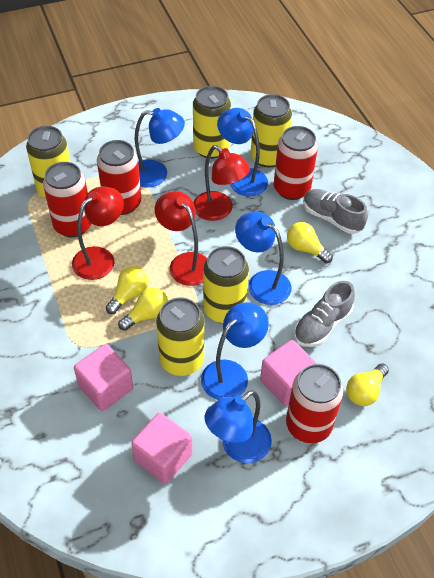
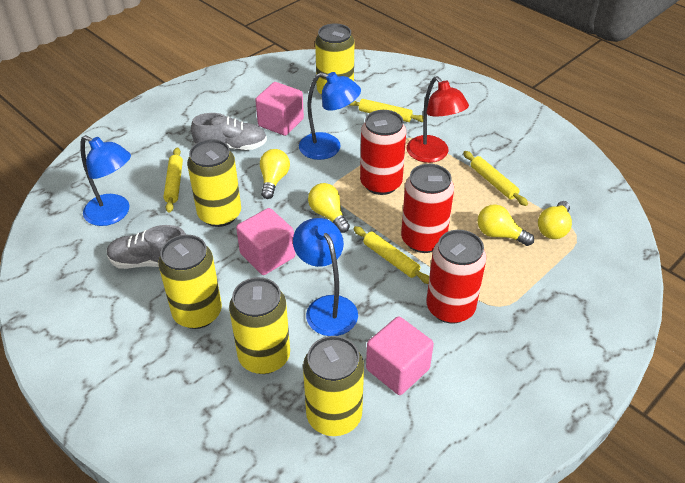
blue lamp: 5 -> 3
red can: 4 -> 3
red lamp: 3 -> 1
yellow rolling pin: 0 -> 4

